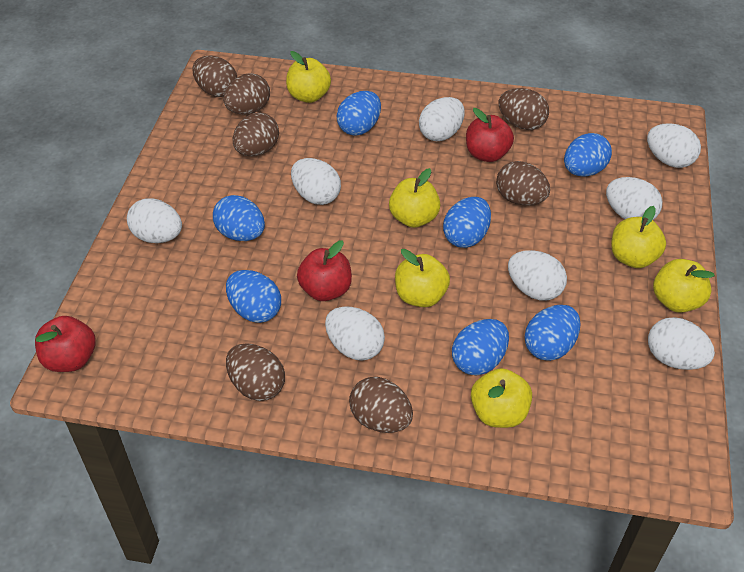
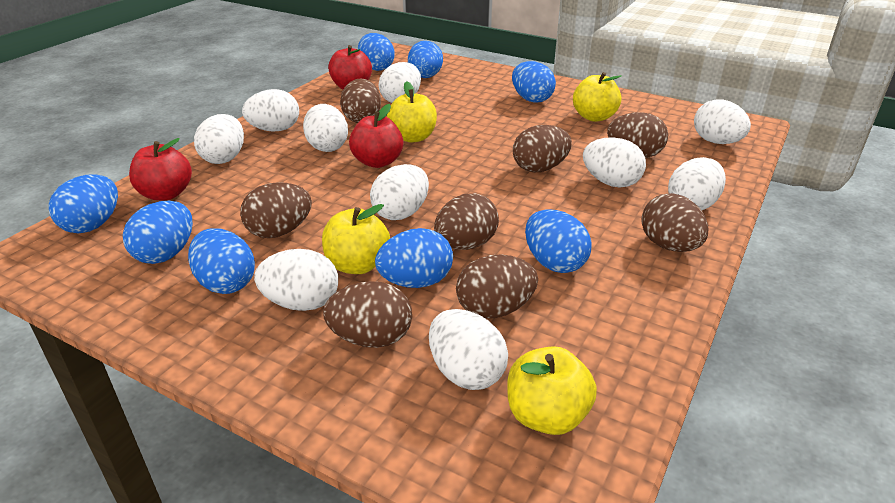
blue egg: 7 -> 8
brown egg: 7 -> 8
white egg: 8 -> 10
yellow apple: 6 -> 4

